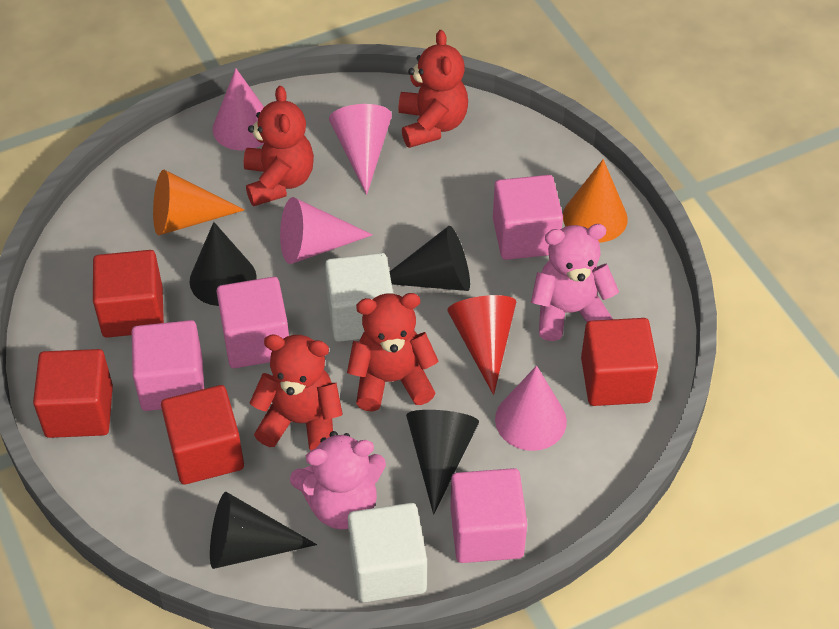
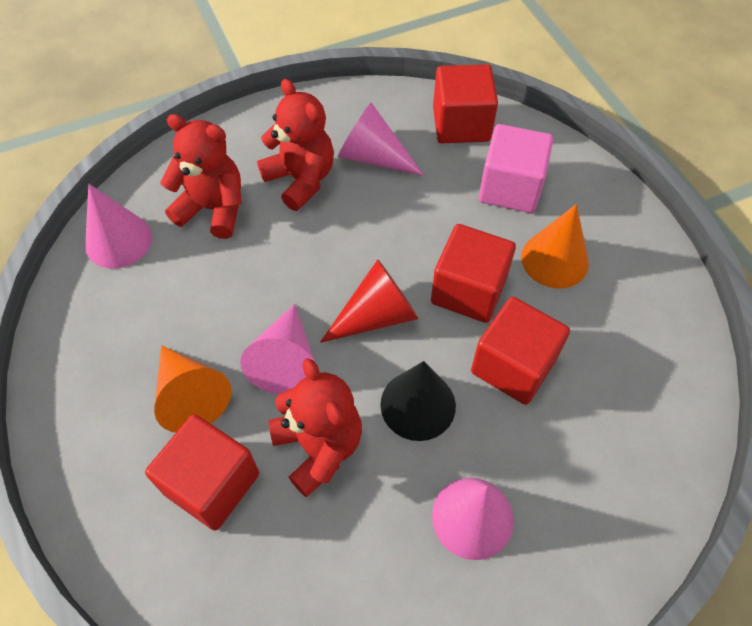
black cone: 4 -> 1
pink cube: 4 -> 1
pink teddy bear: 2 -> 0
red teddy bear: 4 -> 3
white cube: 2 -> 0

